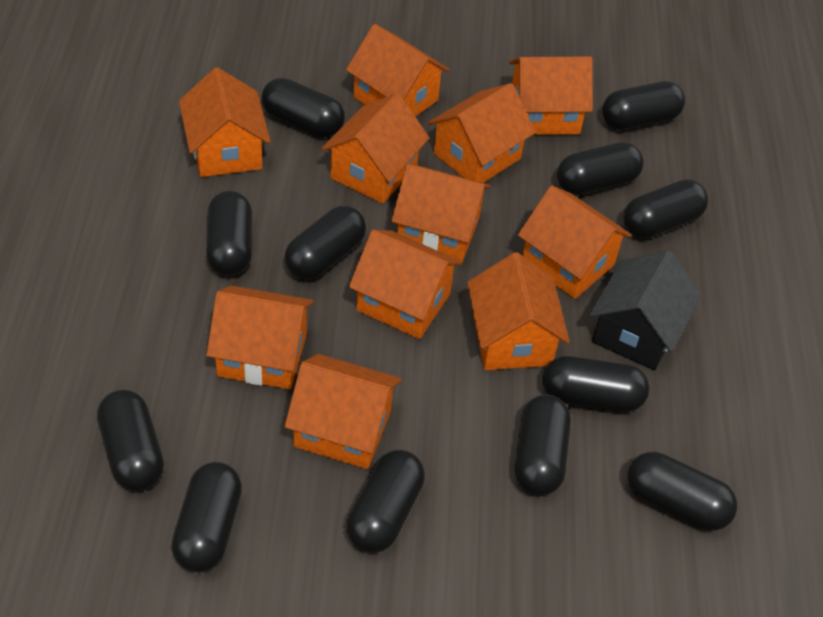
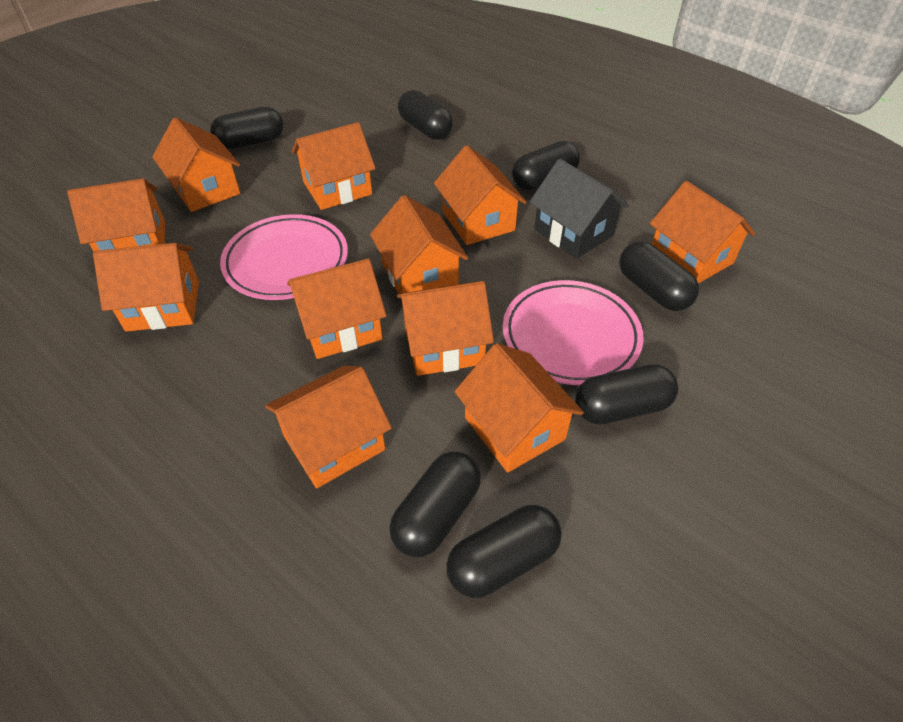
black capsule: 12 -> 7
pink plate: 0 -> 2

